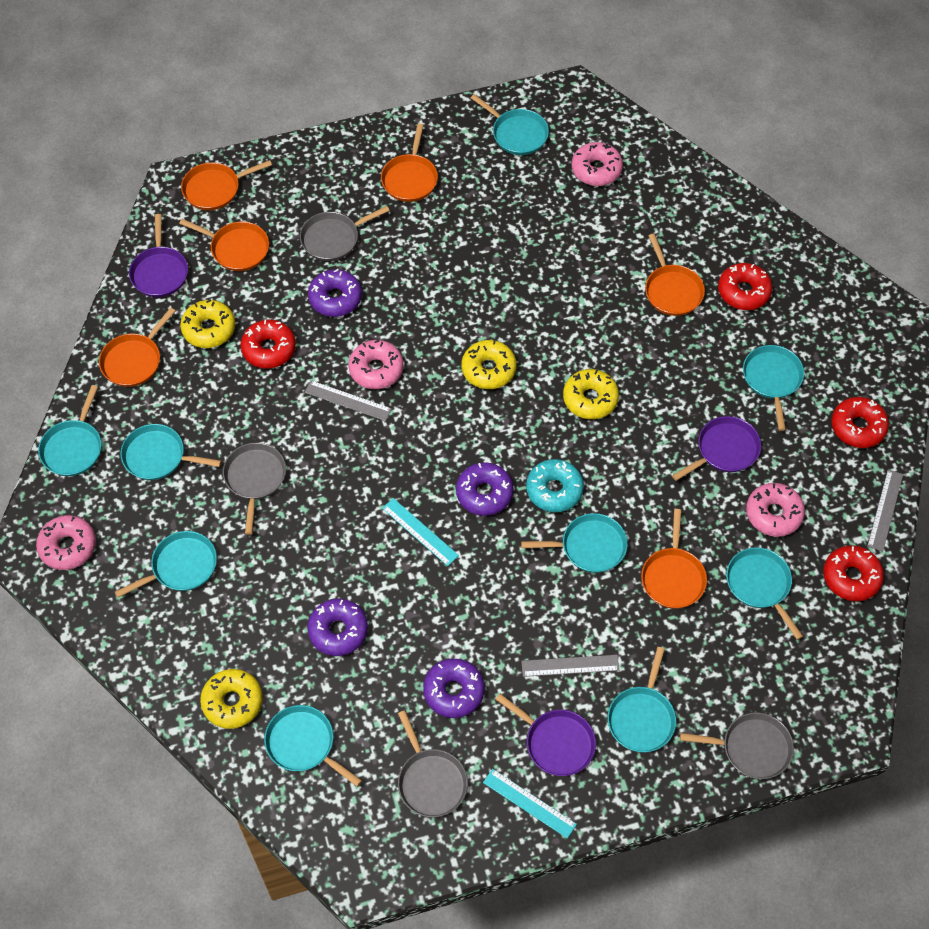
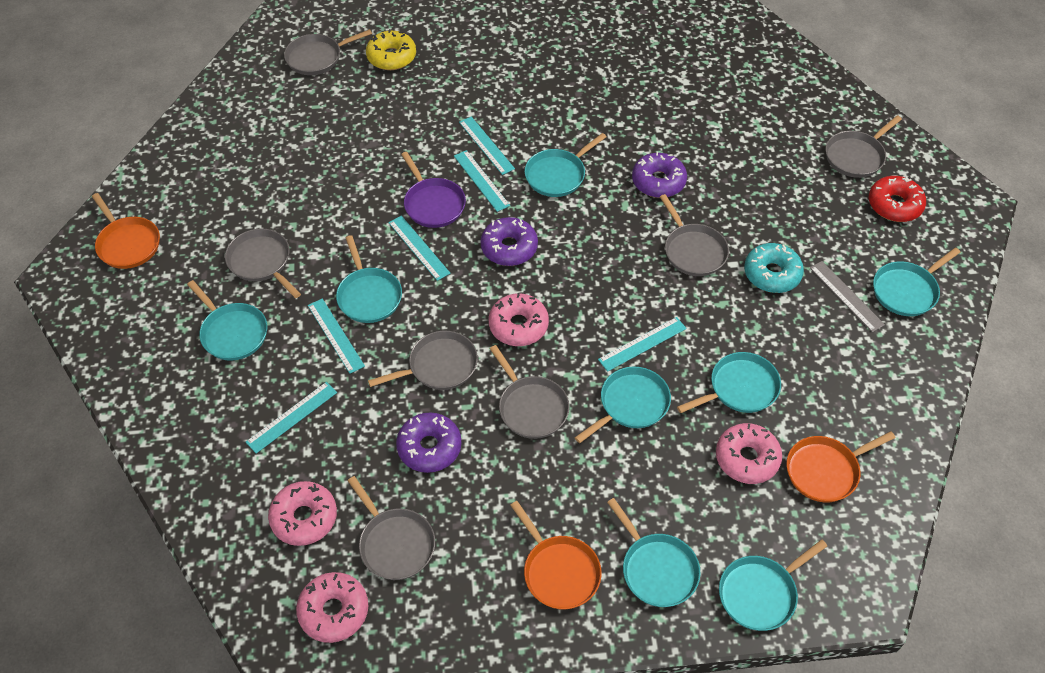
grey pan: 4 -> 7
grey ruler: 3 -> 1
orange pan: 6 -> 3
purple donut: 4 -> 3
purple pan: 3 -> 1
red donut: 4 -> 1
turquoise pan: 9 -> 8
turquoise ruler: 2 -> 6
yellow donut: 4 -> 1

